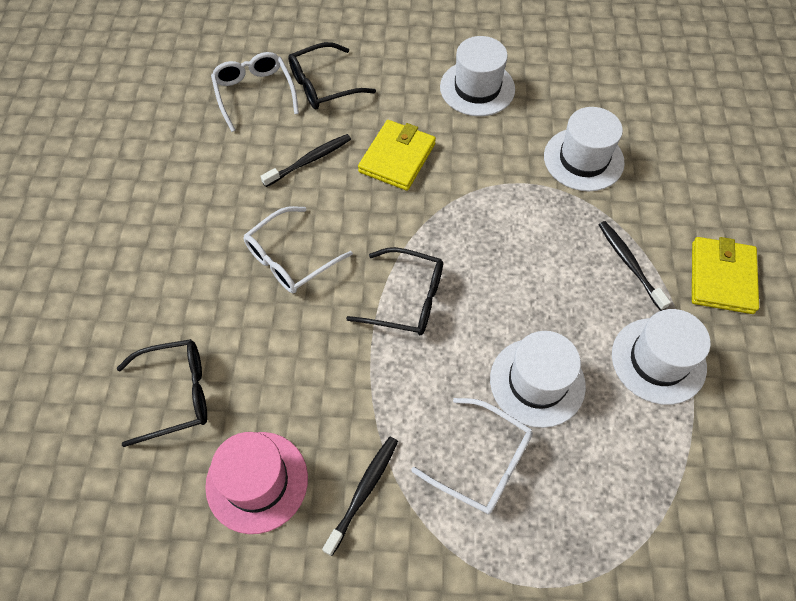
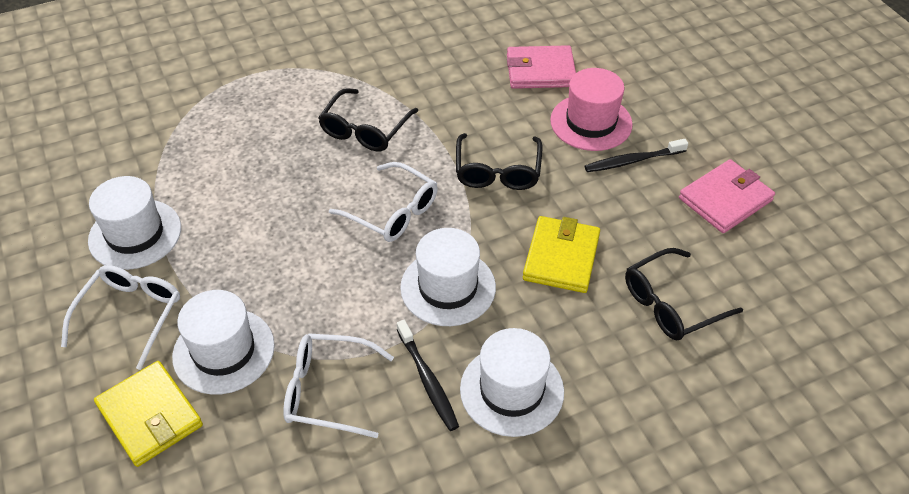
black toothbrush: 3 -> 2
pink wallet: 0 -> 2

